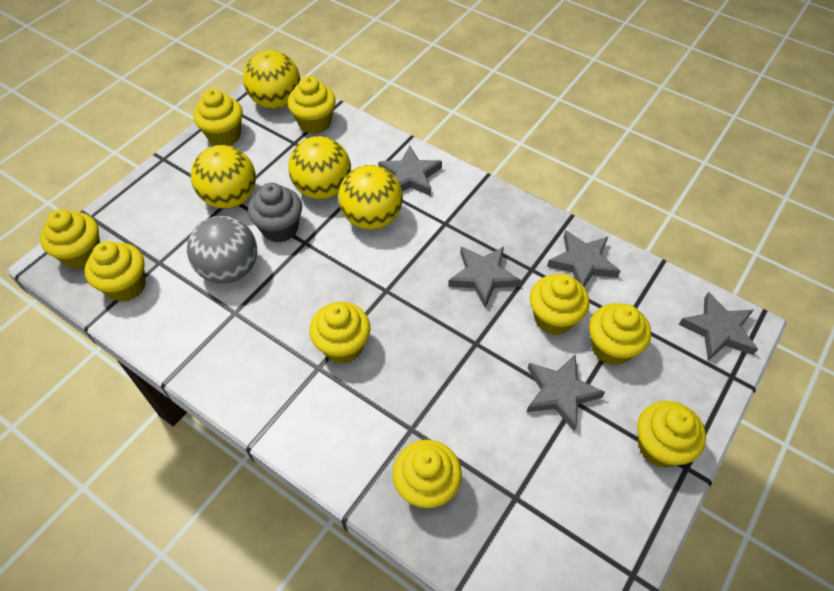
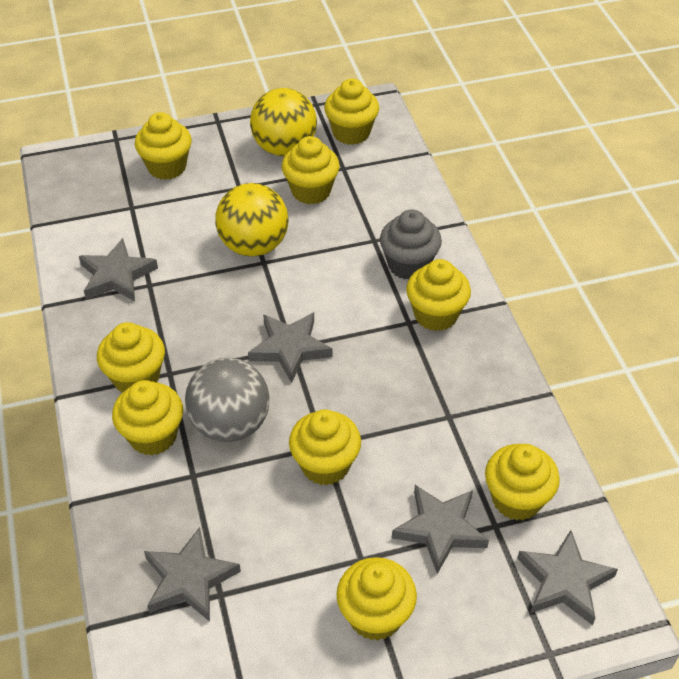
yellow ball: 4 -> 2

